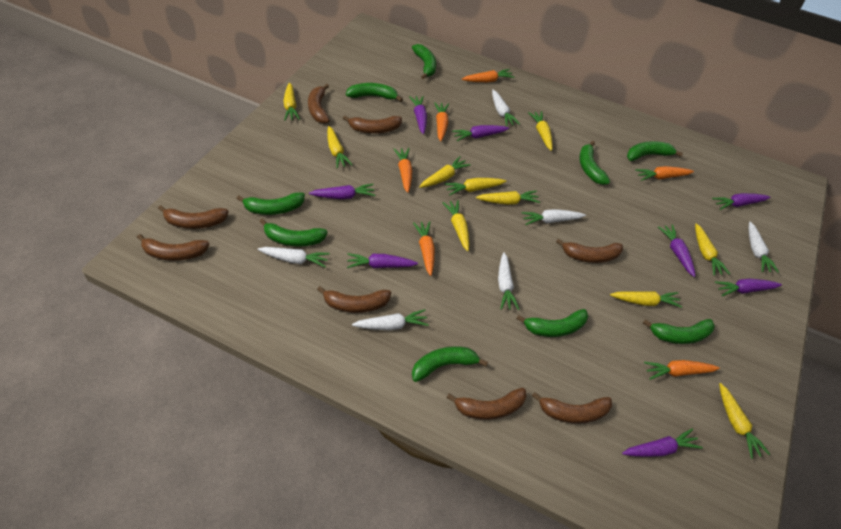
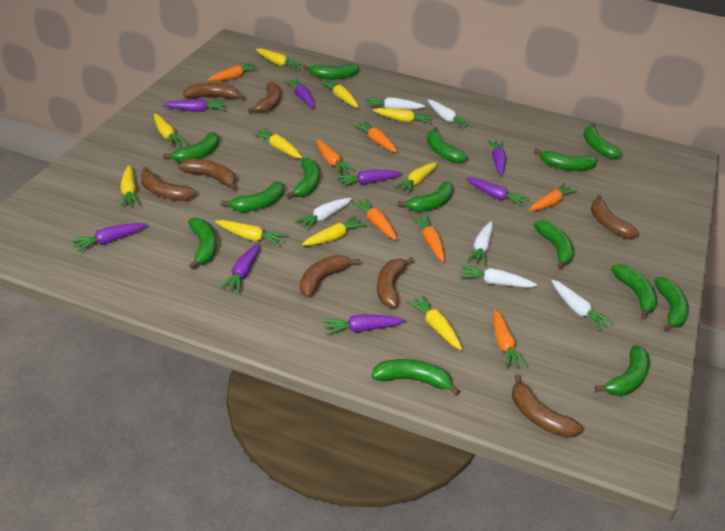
green banana: 9 -> 14
orange carrot: 6 -> 7

